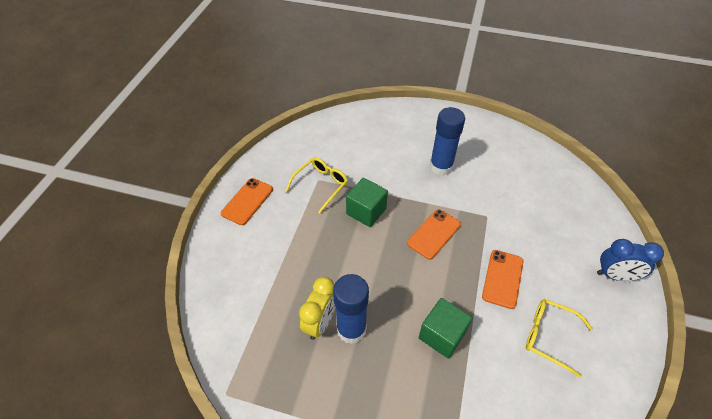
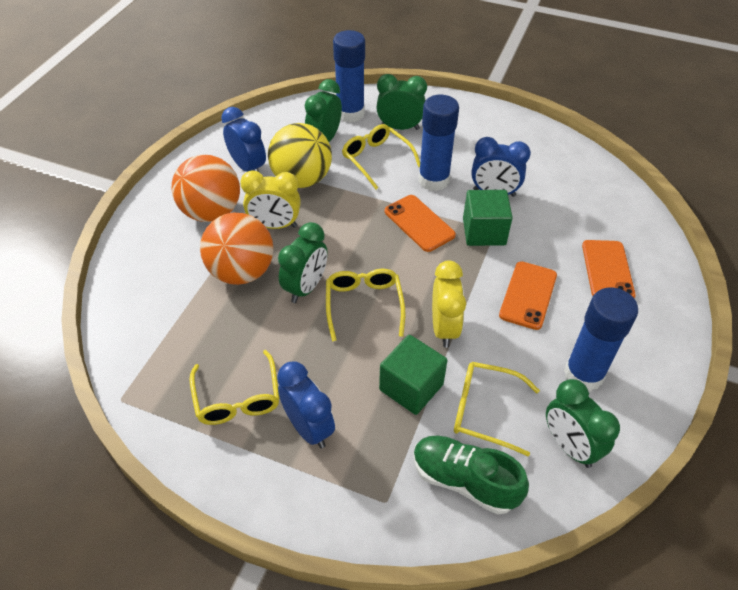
blue clock: 1 -> 3
blue glue stick: 2 -> 3
green clock: 0 -> 4
green shoe: 0 -> 1
orange ball: 0 -> 2
yellow ball: 0 -> 1
yellow clock: 1 -> 2
yellow glasses: 2 -> 4

